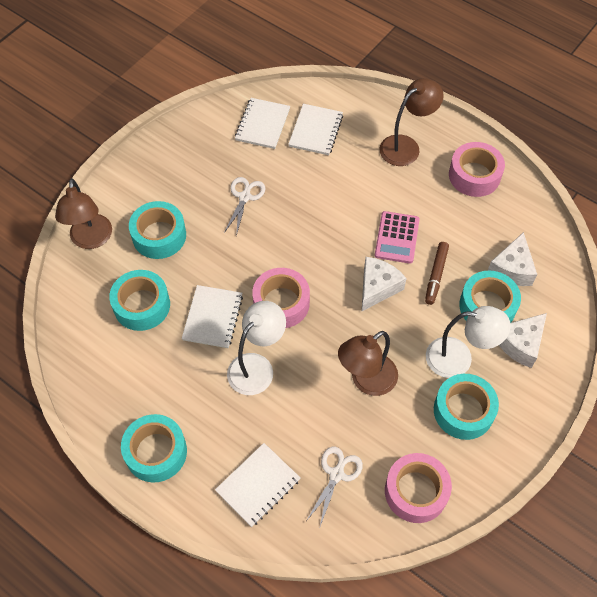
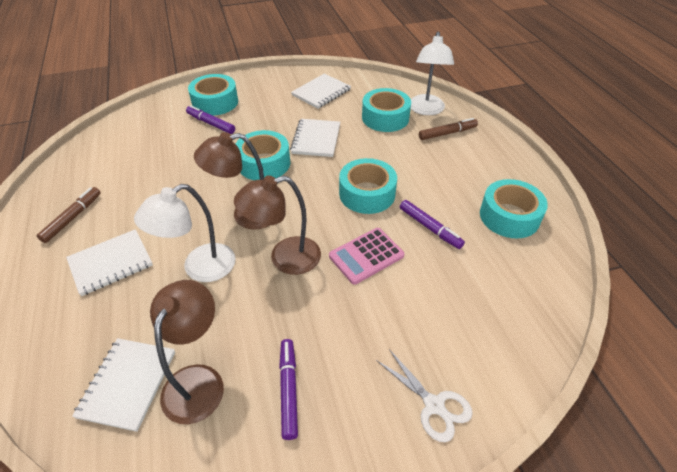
brown marker: 1 -> 2
pink tape: 3 -> 0
purple marker: 0 -> 3
white cheese: 3 -> 0
white scissors: 2 -> 1

